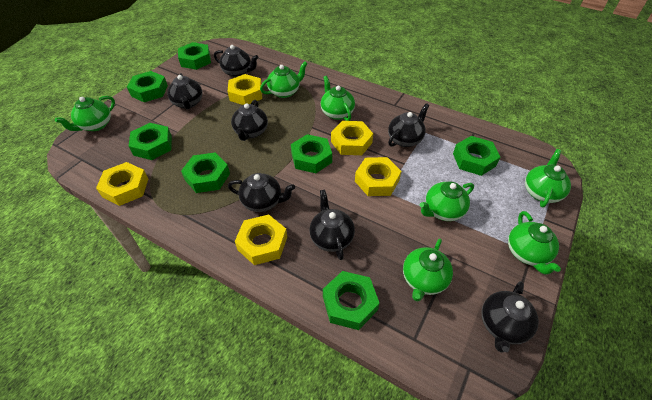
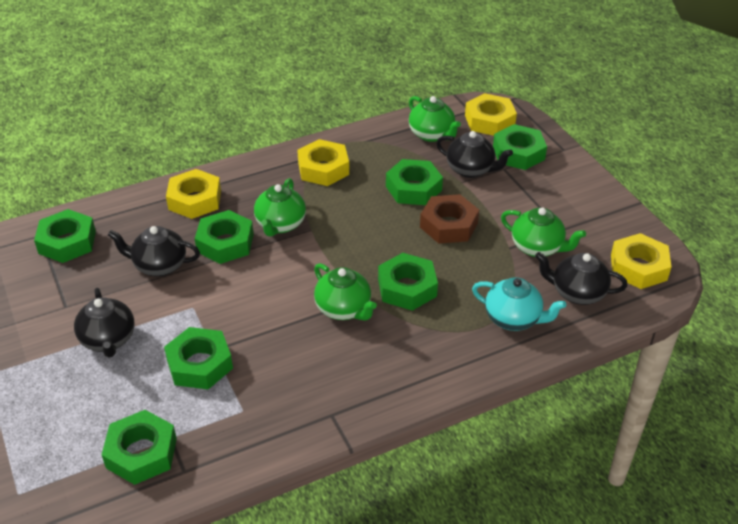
black teapot: 7 -> 4
brown nut: 0 -> 1
green teapot: 7 -> 4
turquoise teapot: 0 -> 1
yellow nut: 5 -> 4

